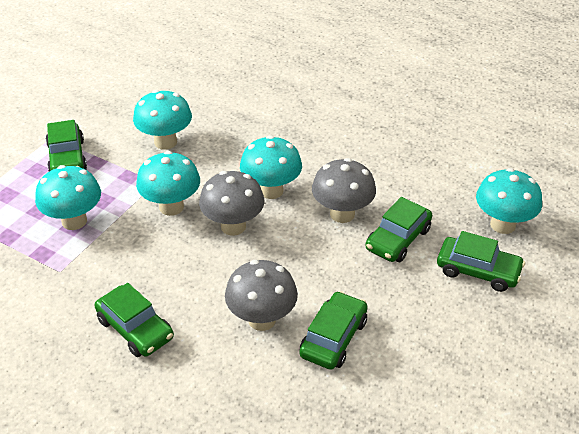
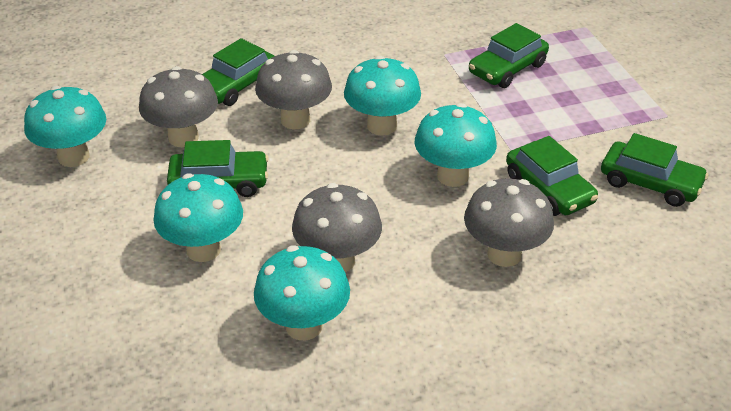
grey mushroom: 3 -> 4

